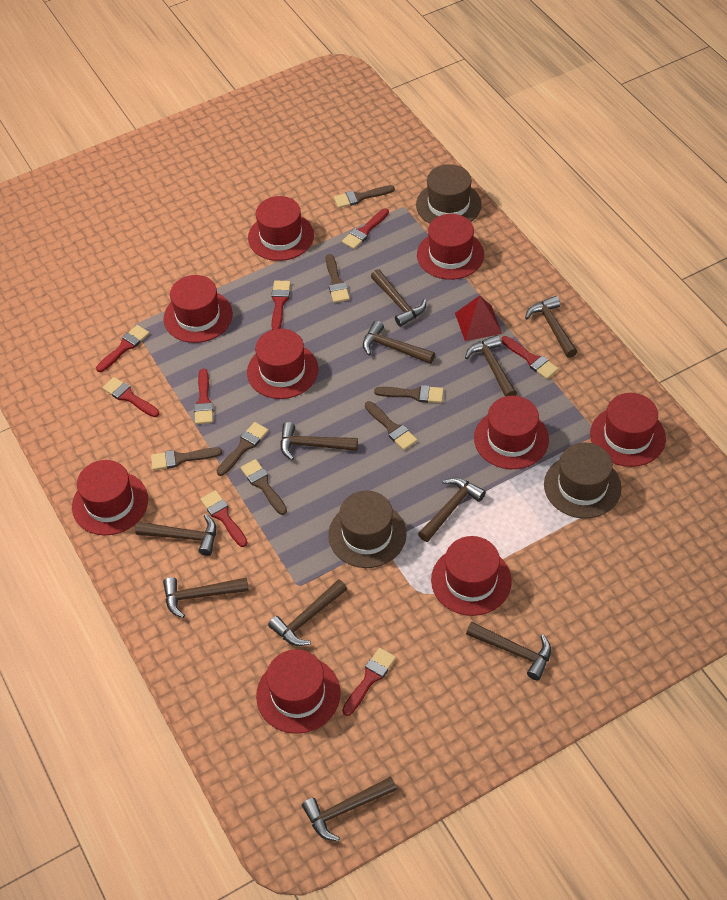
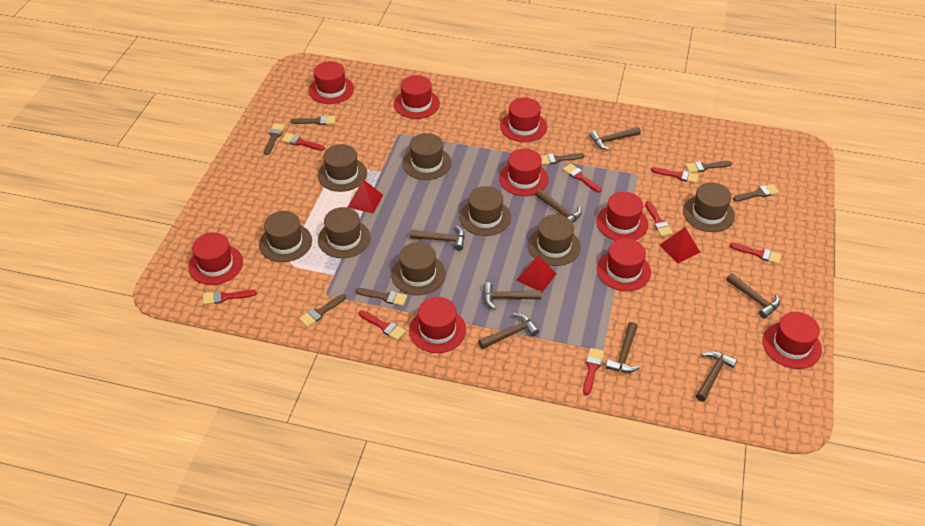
brown hammer: 11 -> 8
brown hat: 3 -> 8
red pyramid: 1 -> 3

